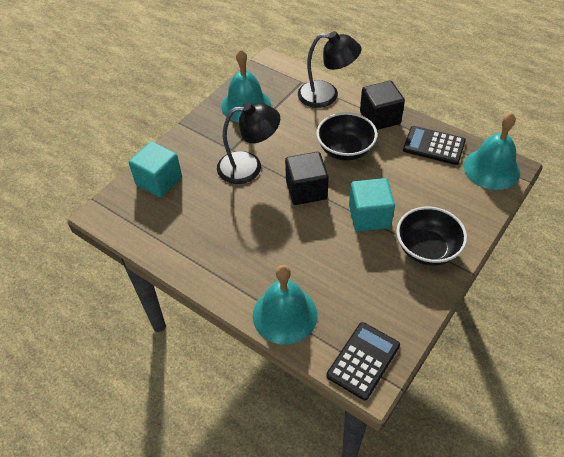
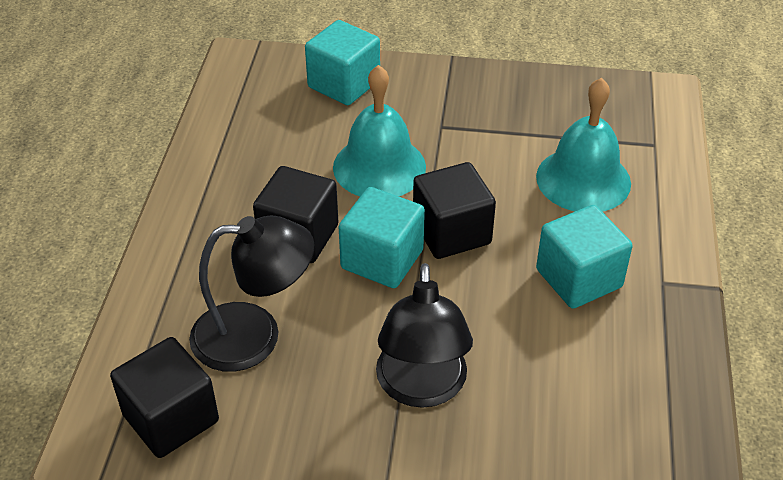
black bowl: 2 -> 0
black calculator: 2 -> 0
black cube: 2 -> 3
turquoise bell: 3 -> 2
turquoise cube: 2 -> 3

